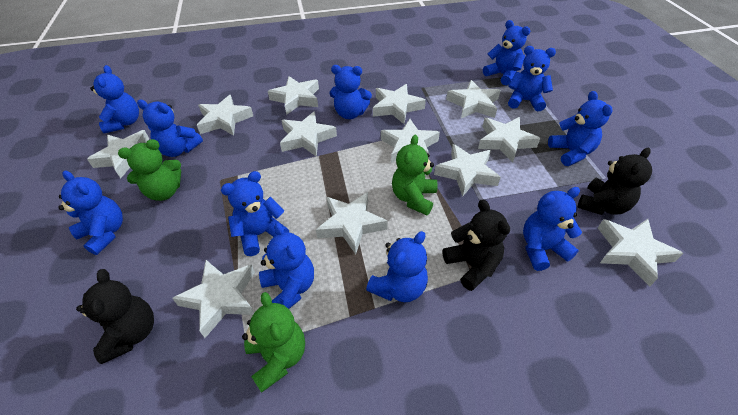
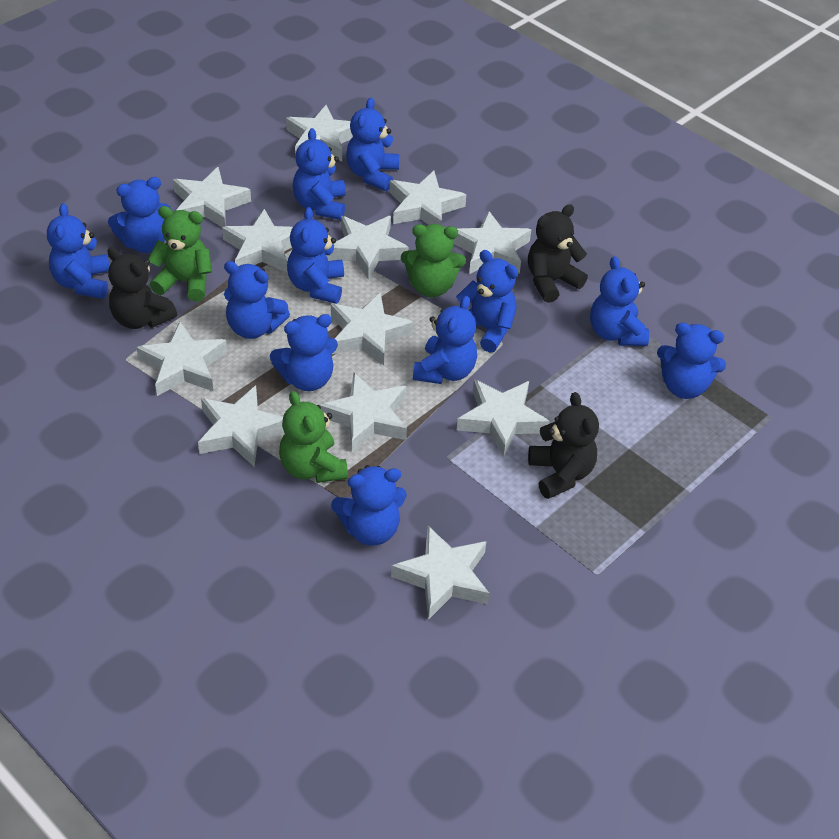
blue teddy bear: 11 -> 12

